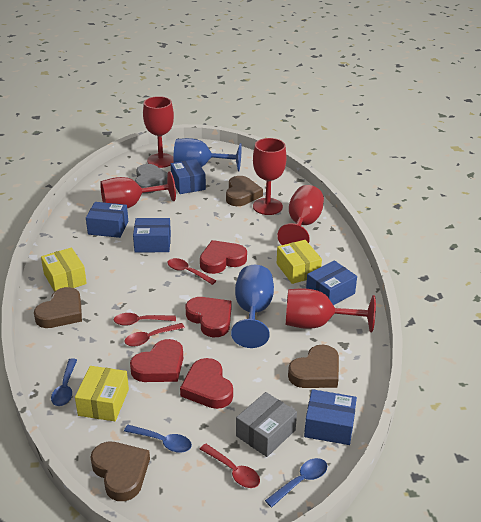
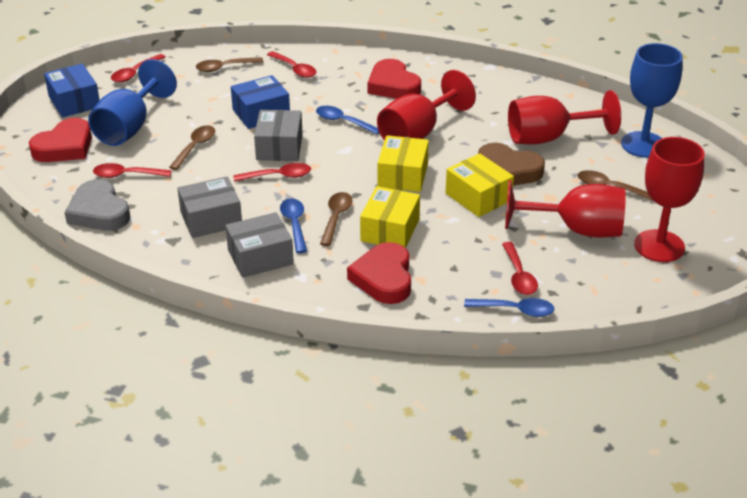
blue box: 5 -> 2
brown heart: 4 -> 1
brown spoon: 0 -> 4
grey box: 1 -> 3
red goblet: 5 -> 4
red heart: 4 -> 3
red spoon: 4 -> 5

